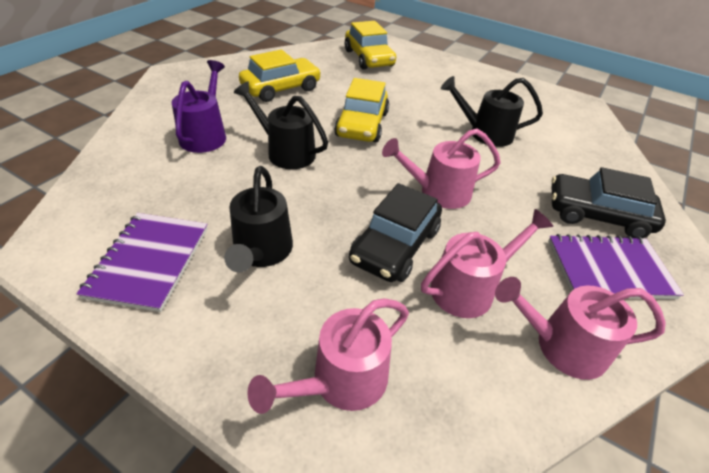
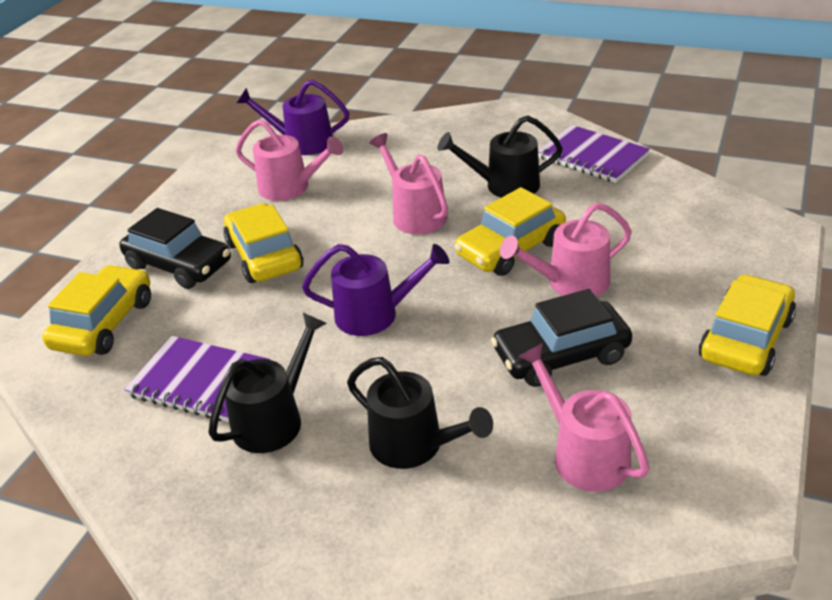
purple watering can: 1 -> 2
yellow car: 3 -> 4

